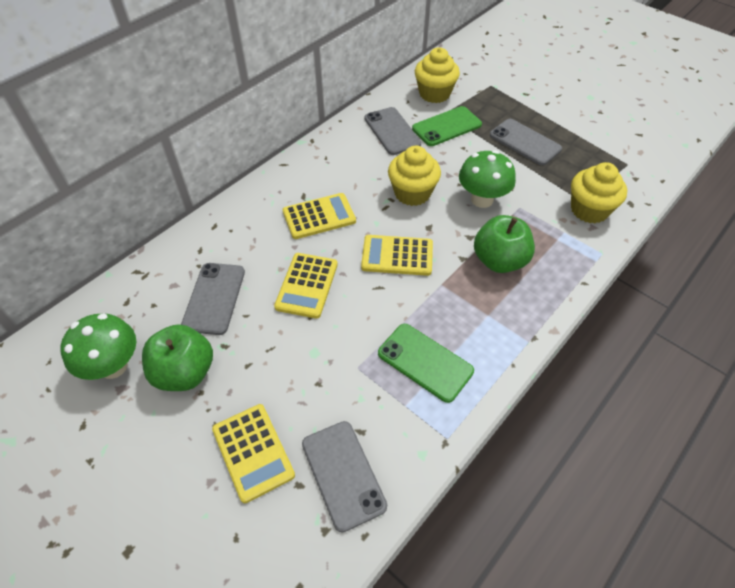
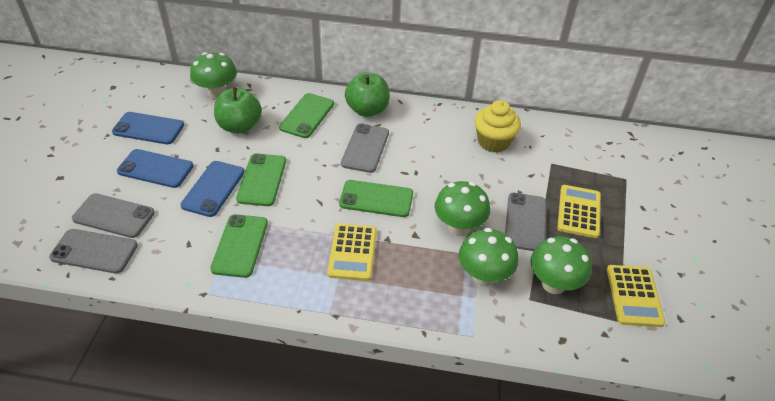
blue phone: 0 -> 3
green mushroom: 2 -> 4
green phone: 2 -> 4
yellow calculator: 4 -> 3
yellow cupcake: 3 -> 1

